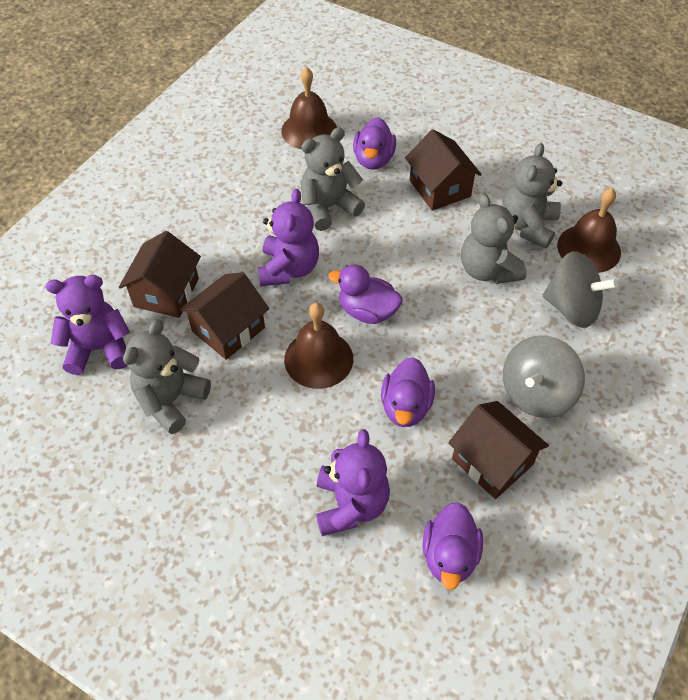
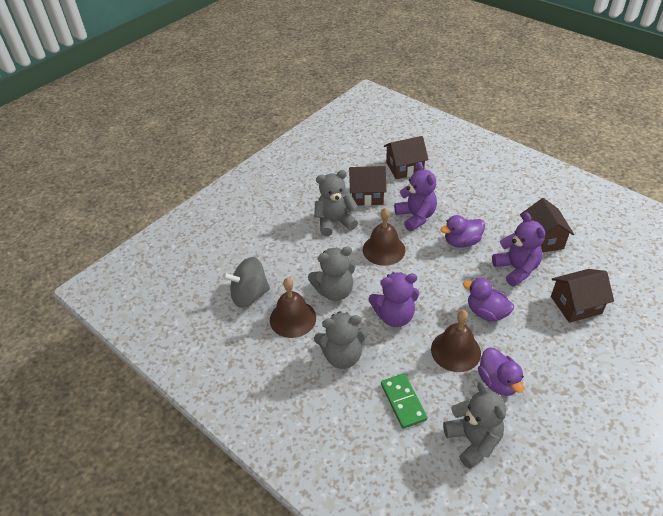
green domino: 0 -> 1
grey spinning top: 2 -> 1
purple duck: 4 -> 3

